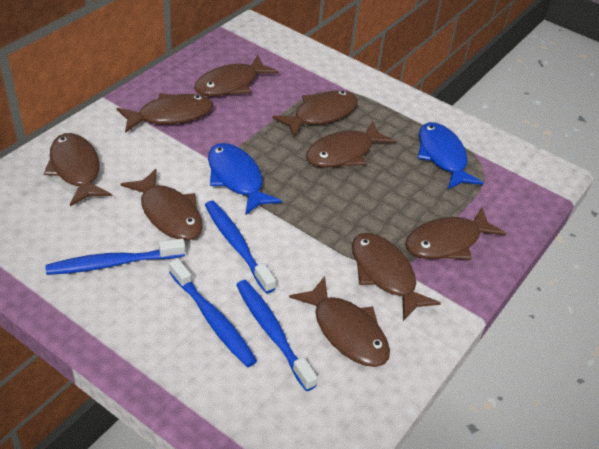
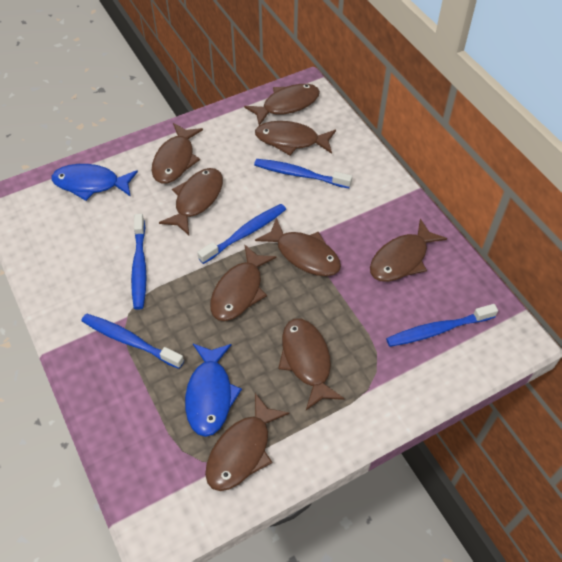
blue toothbrush: 4 -> 5

